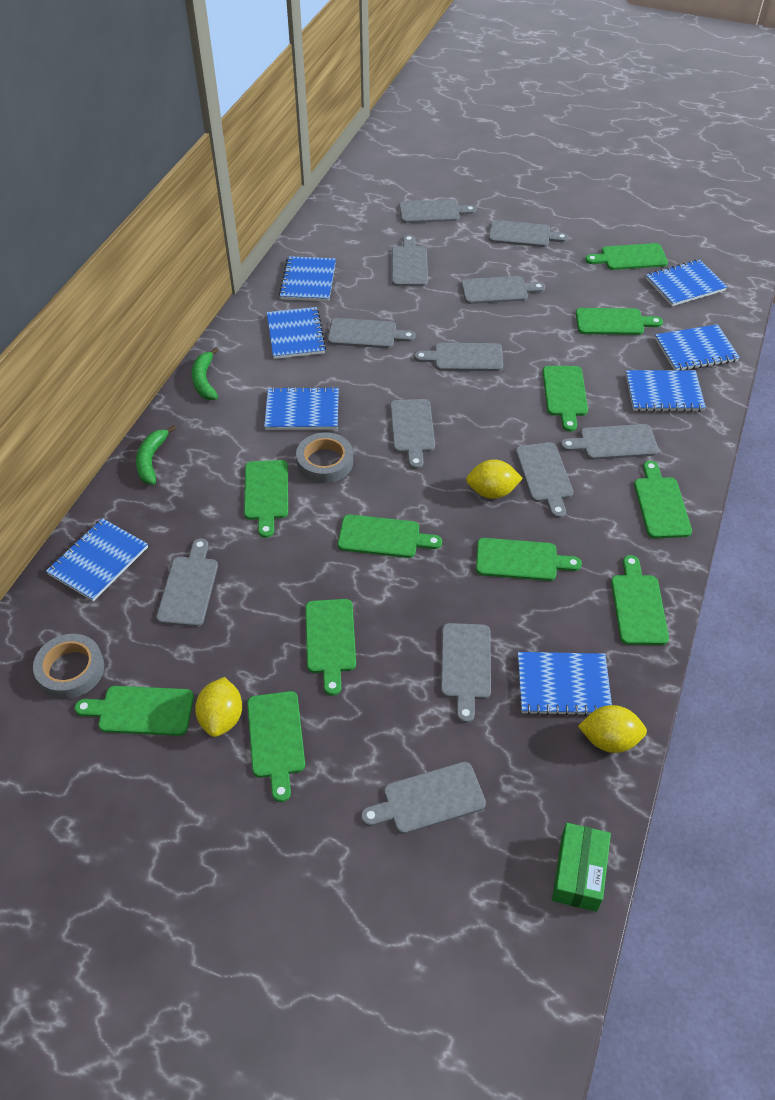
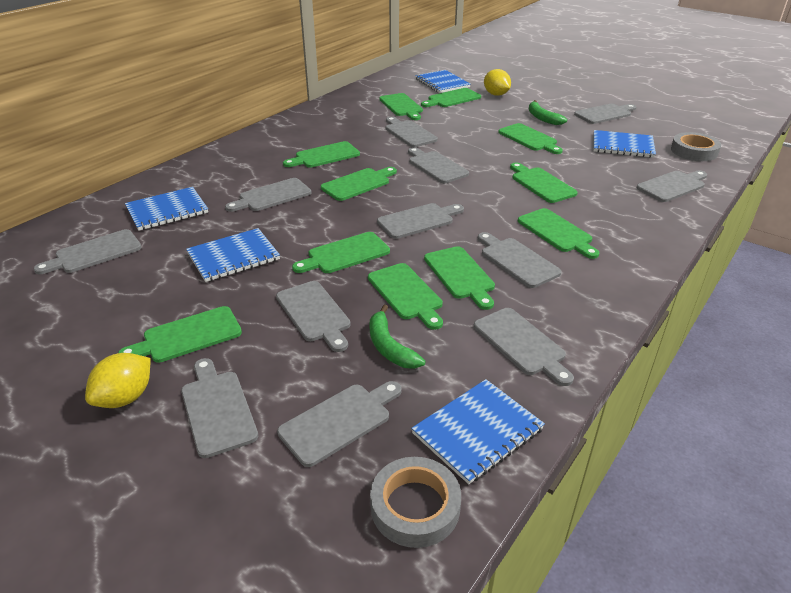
blue notebook: 8 -> 5
green box: 1 -> 0
yellow lemon: 3 -> 2

